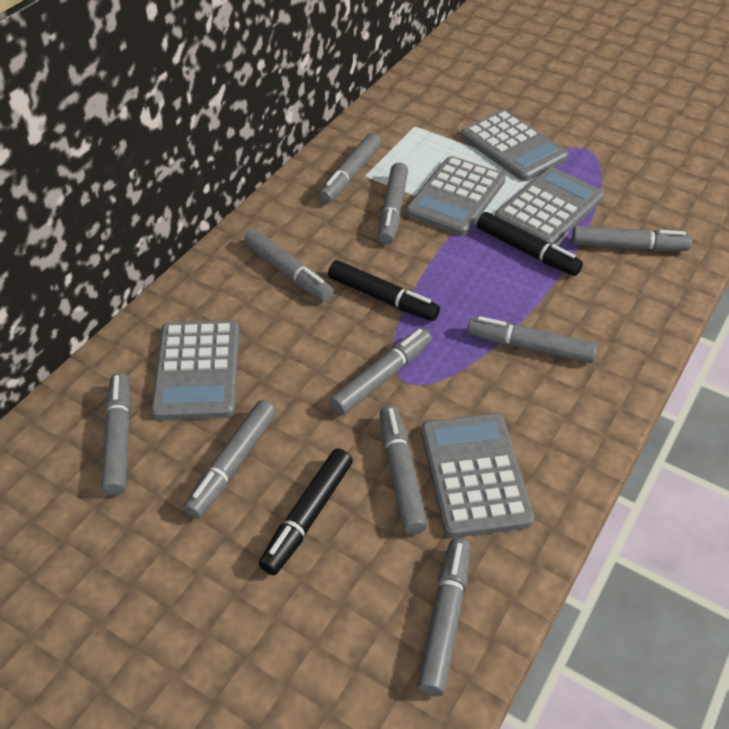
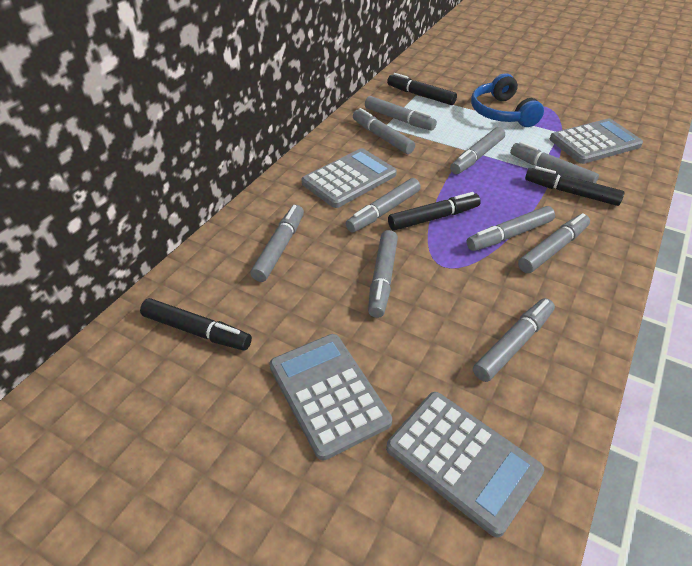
black marker: 3 -> 4
blue headphones: 0 -> 1
grey calculator: 5 -> 4

